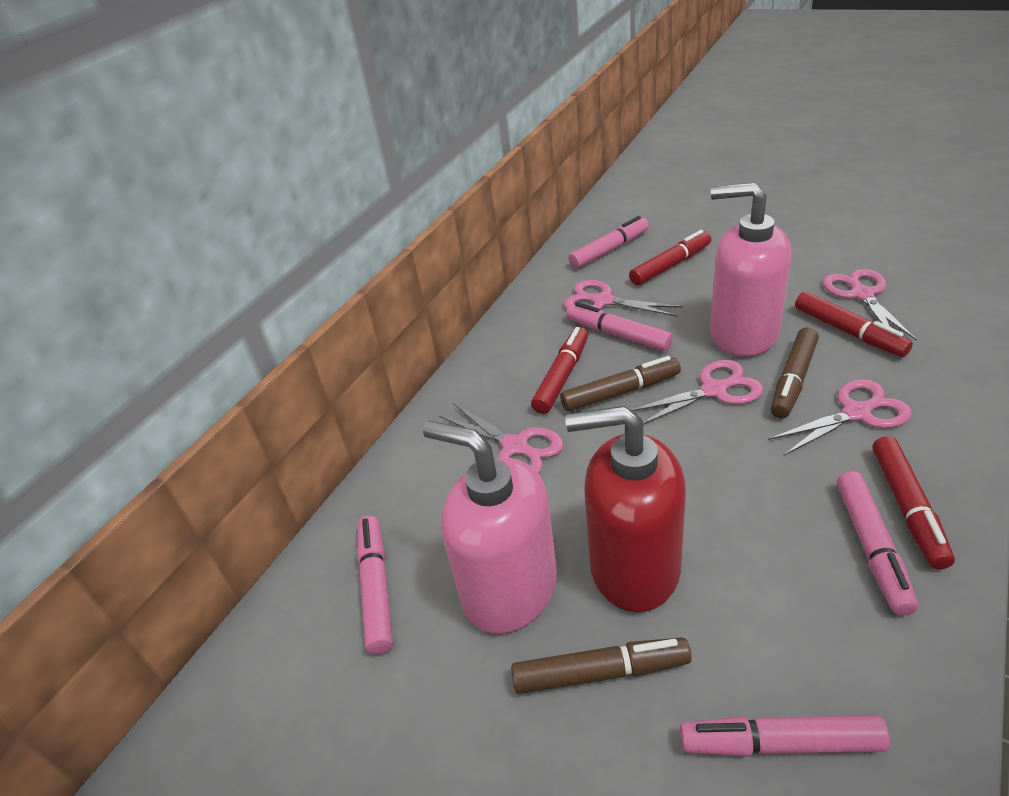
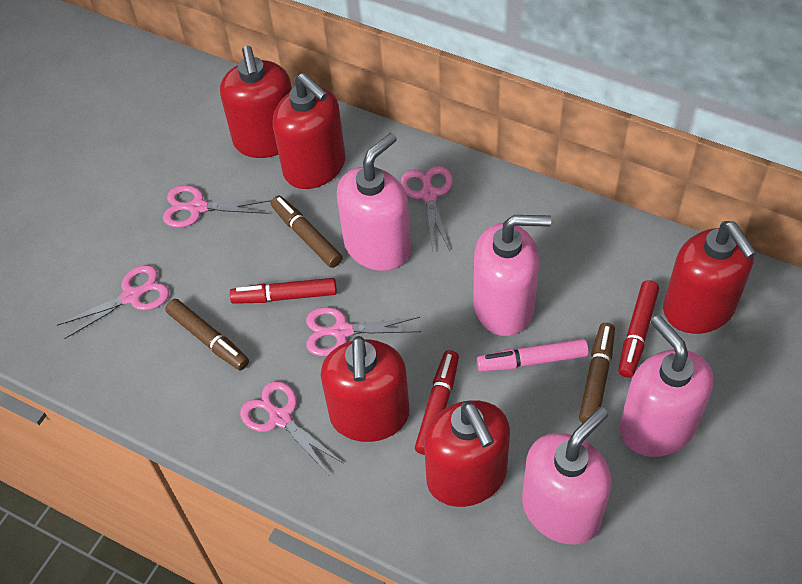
pink marker: 5 -> 1
pink soap dispenser: 2 -> 4
red marker: 4 -> 3
red soap dispenser: 1 -> 5

